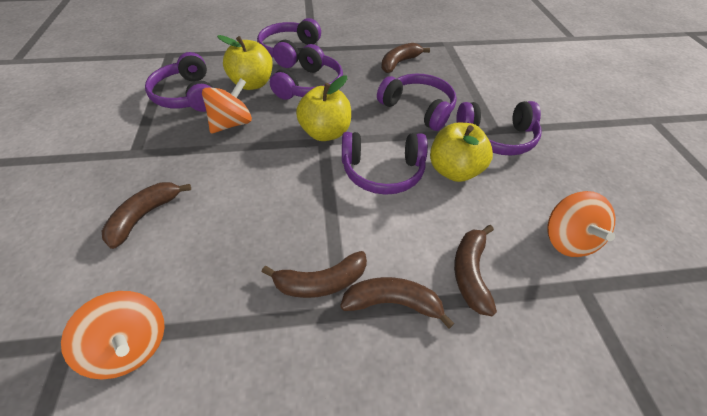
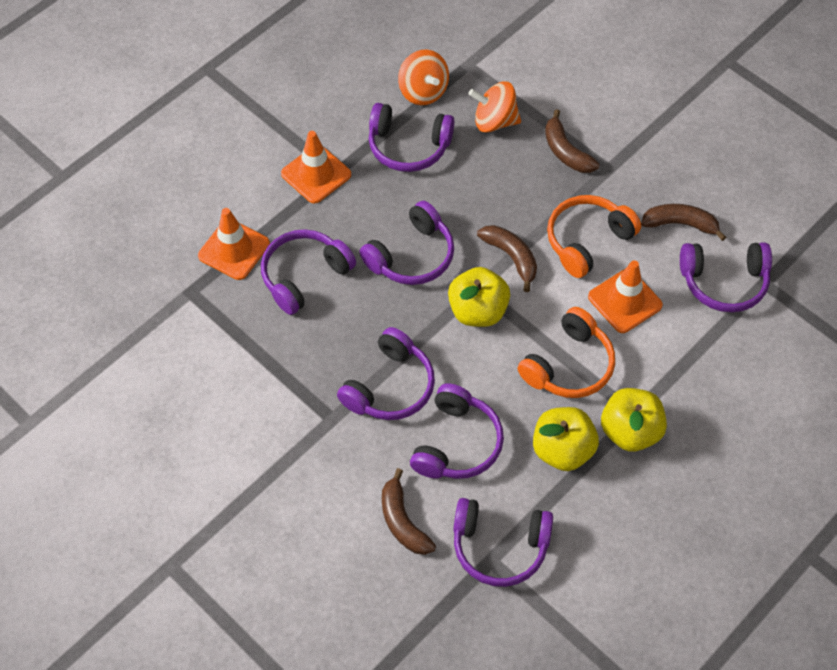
brown banana: 5 -> 4
orange headphones: 0 -> 2
orange spinning top: 3 -> 2
orange traffic cone: 0 -> 3
purple headphones: 6 -> 7

